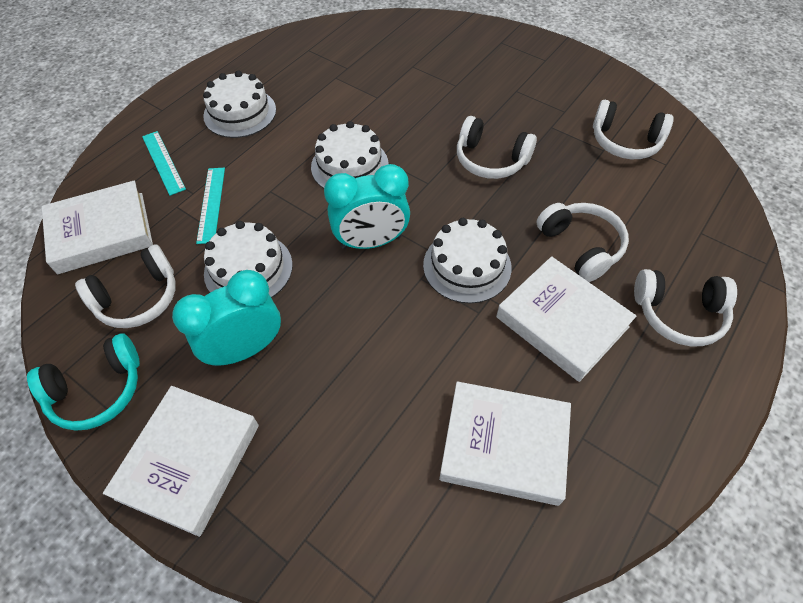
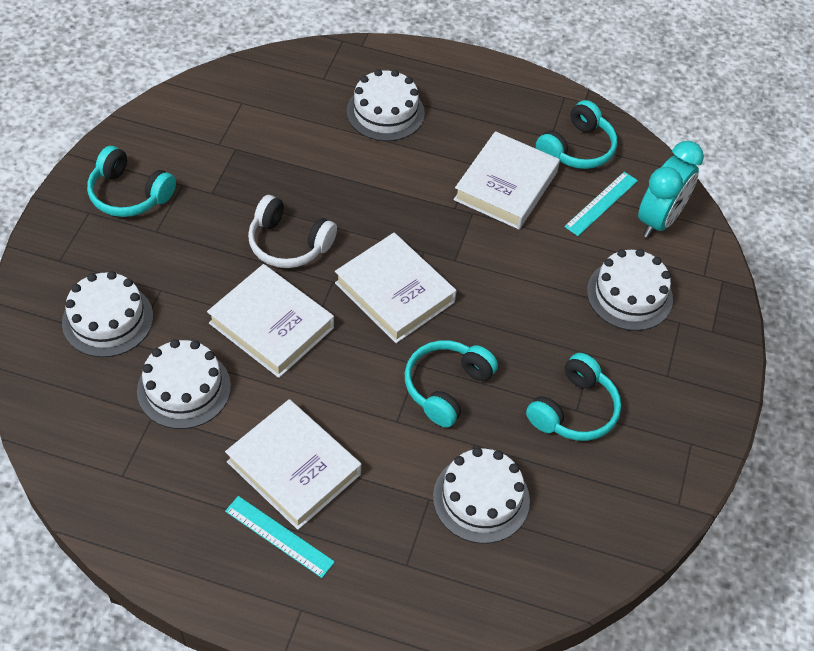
turquoise clock: 2 -> 1
turquoise headphones: 1 -> 4
white cake: 4 -> 5
white headphones: 5 -> 1

